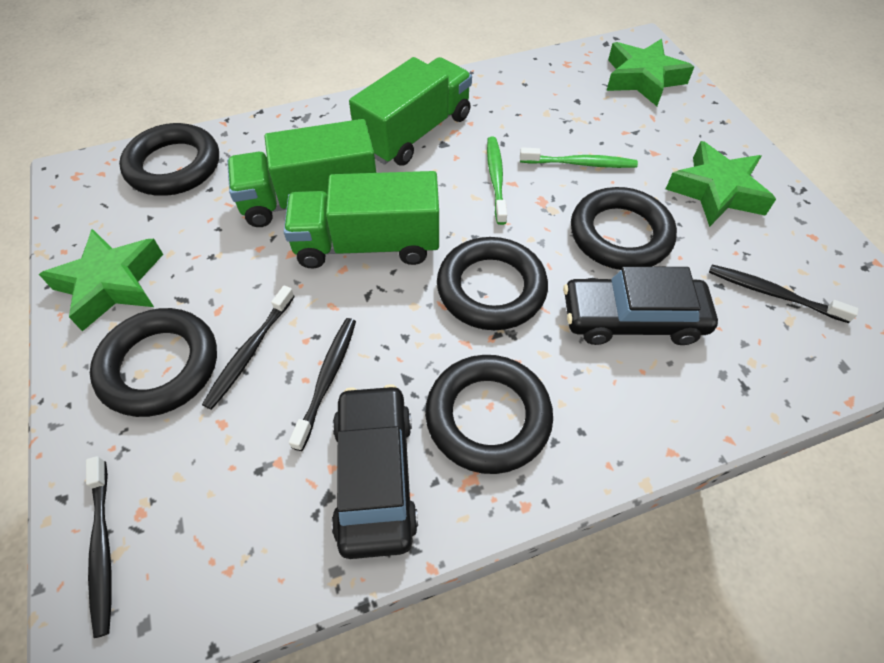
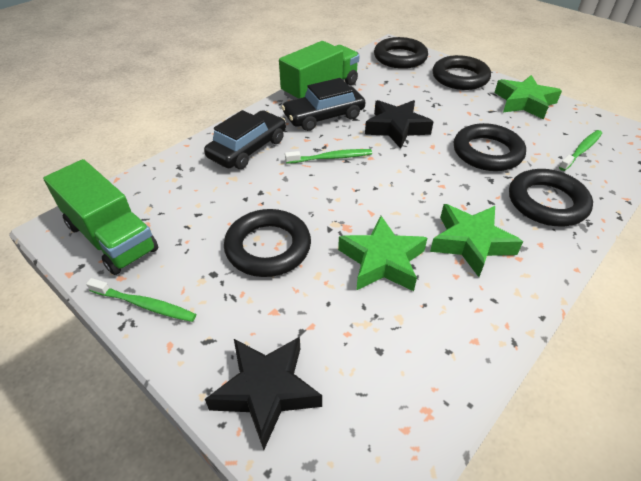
black star: 0 -> 2
black toothbrush: 4 -> 0
green toothbrush: 2 -> 3
green truck: 3 -> 2

